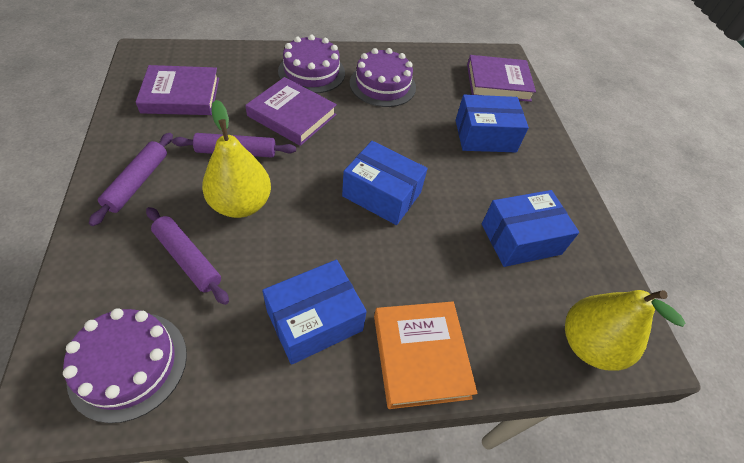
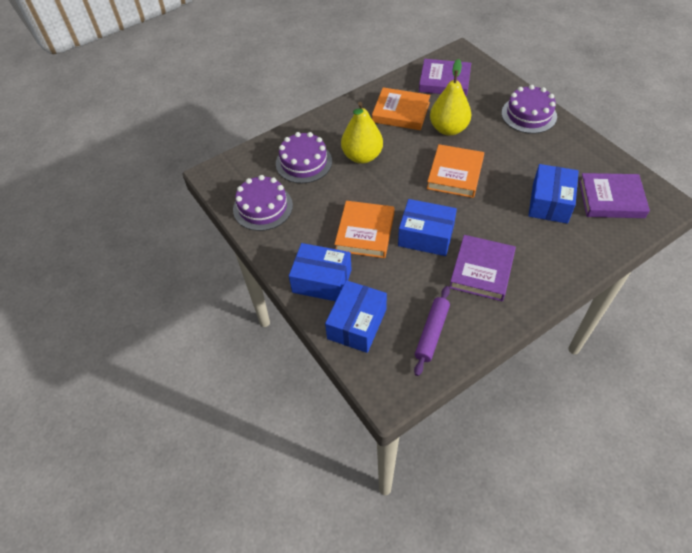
orange book: 1 -> 3
purple rolling pin: 3 -> 1

